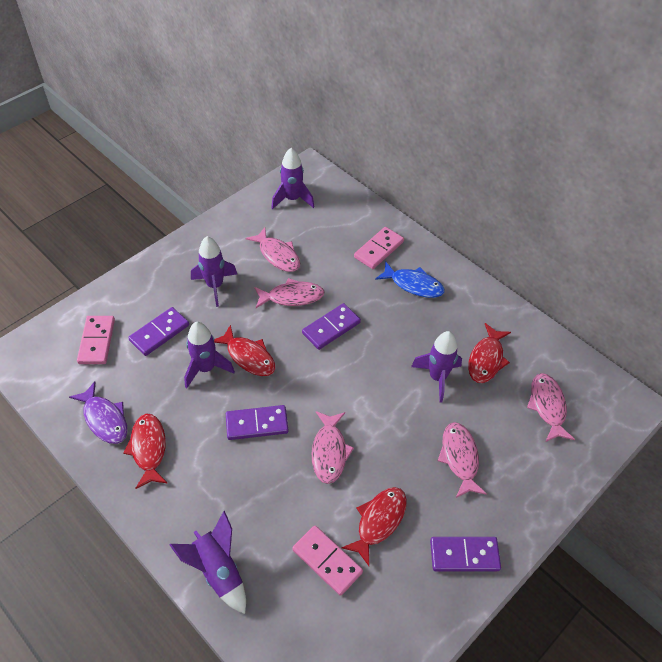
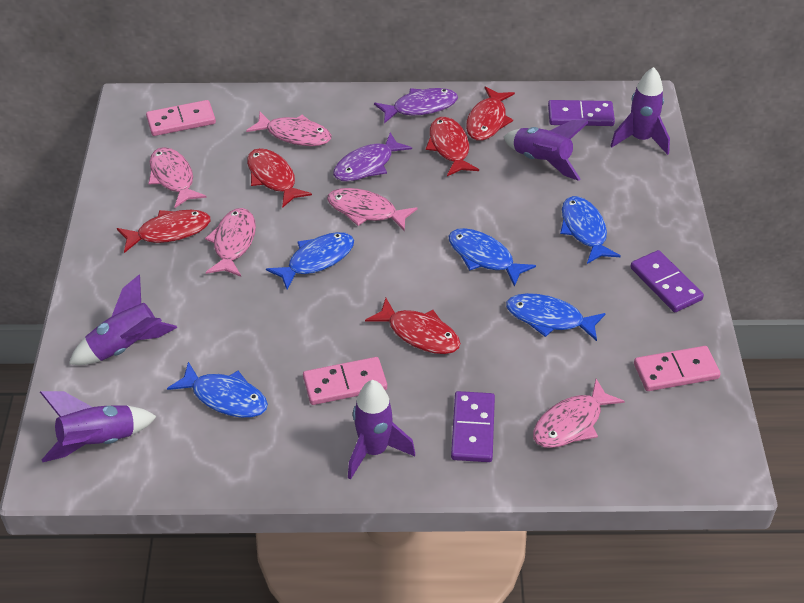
blue fish: 1 -> 5
purple domino: 4 -> 3
purple fish: 1 -> 2
red fish: 4 -> 5

